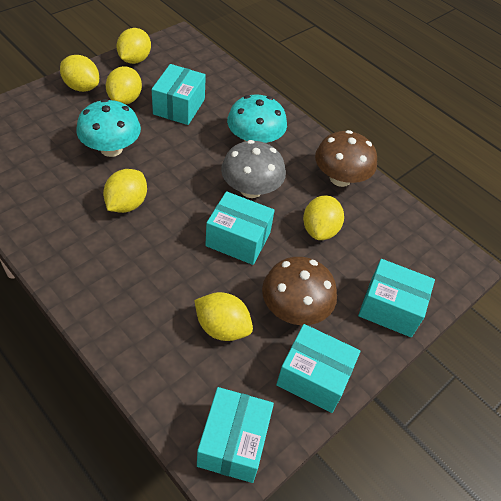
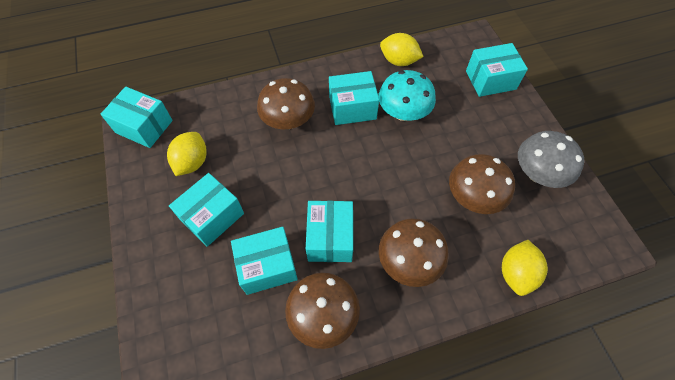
brown mushroom: 2 -> 4
turquoise box: 5 -> 6
turquoise mushroom: 2 -> 1
yellow lemon: 6 -> 3

